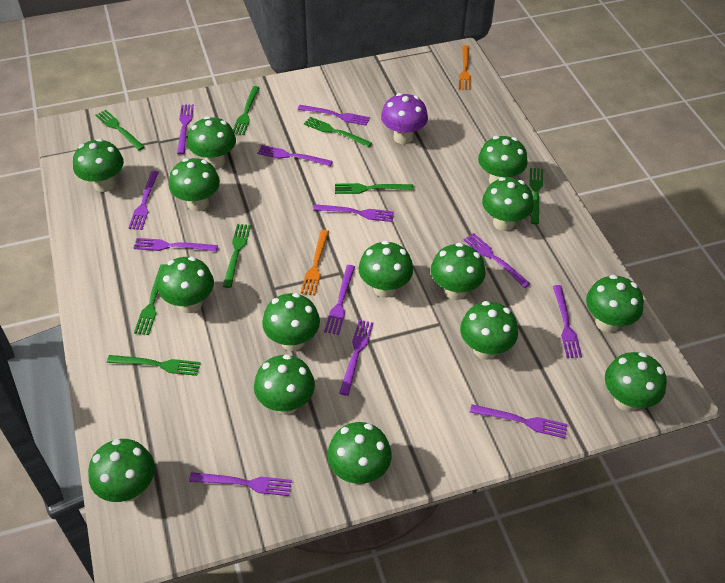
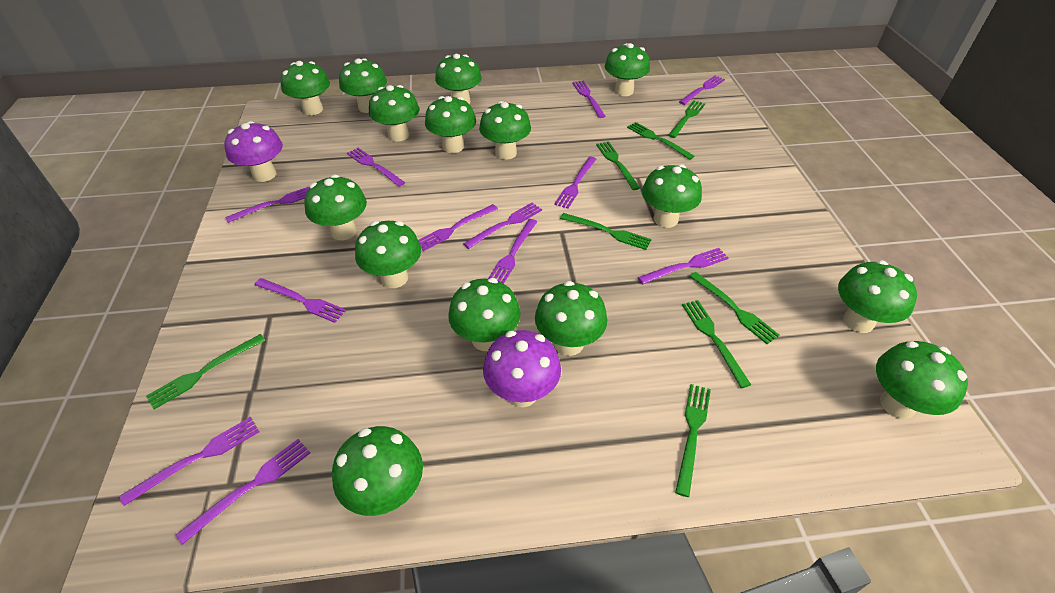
orange fork: 2 -> 0
purple mushroom: 1 -> 2

